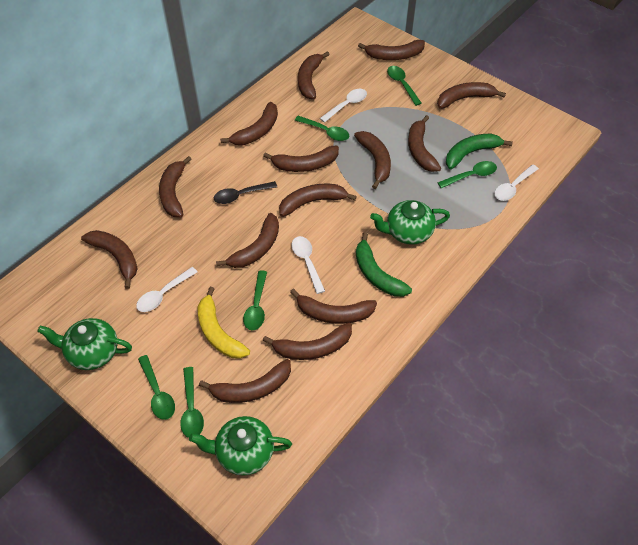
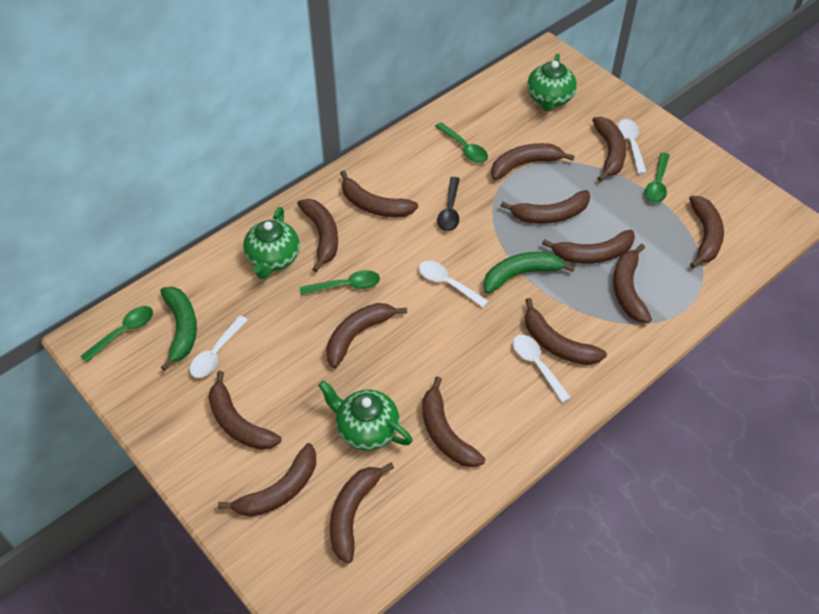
green spoon: 6 -> 4
yellow banana: 1 -> 0

